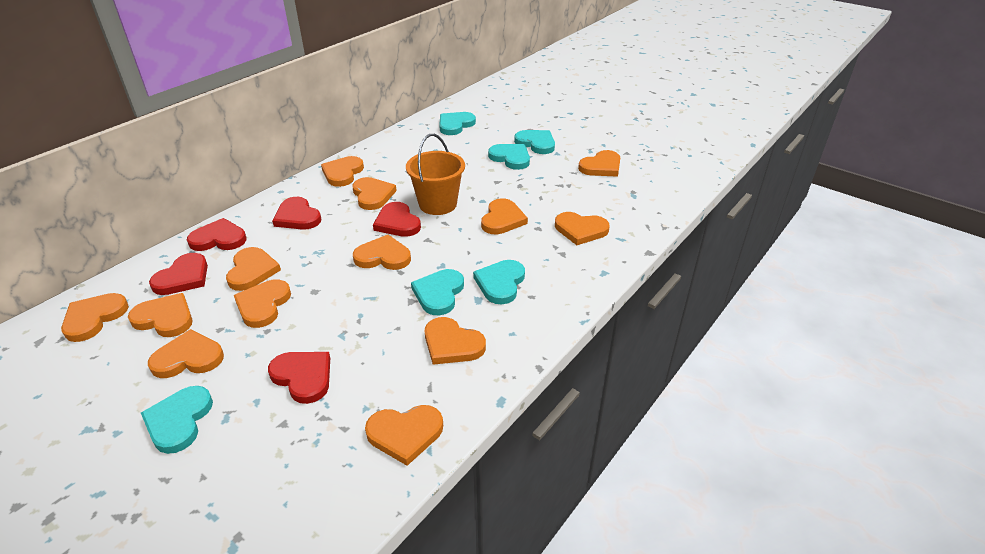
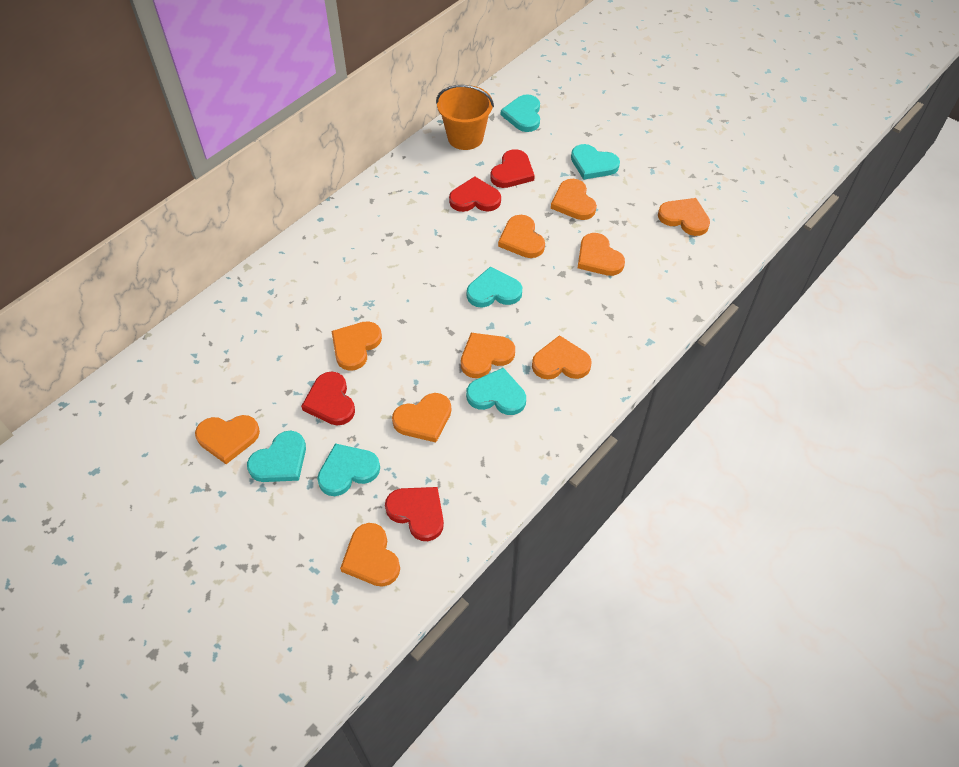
orange heart: 13 -> 10
red heart: 5 -> 4

